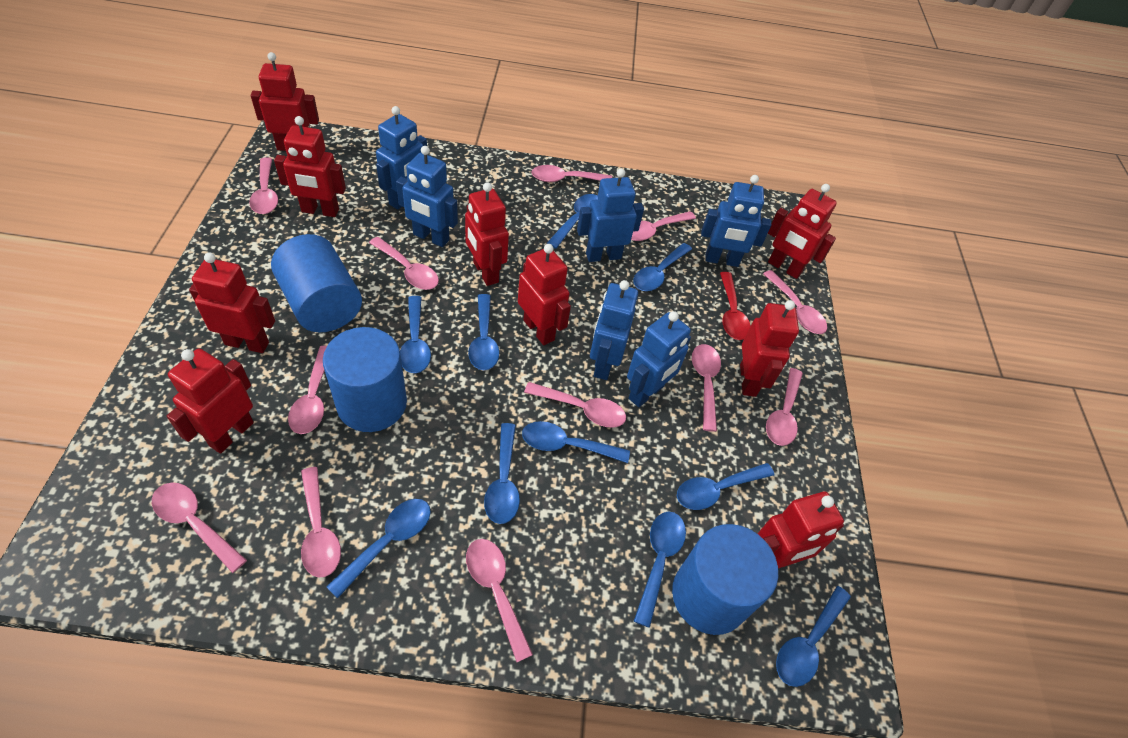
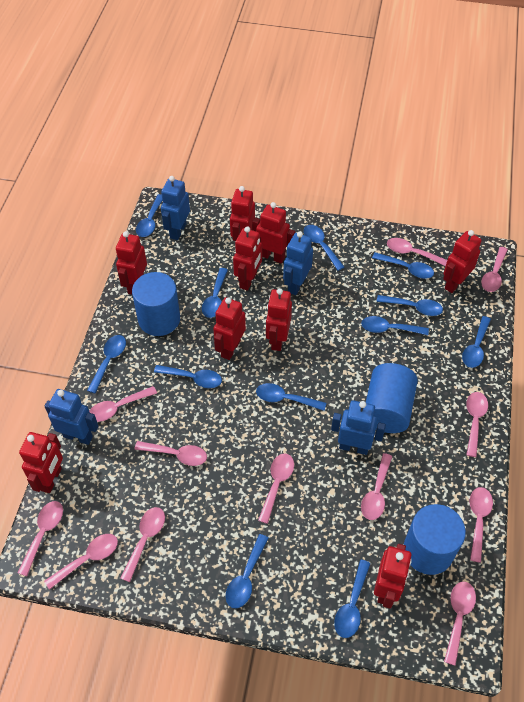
blue robot: 6 -> 4
blue spoon: 10 -> 12
red spoon: 1 -> 0

